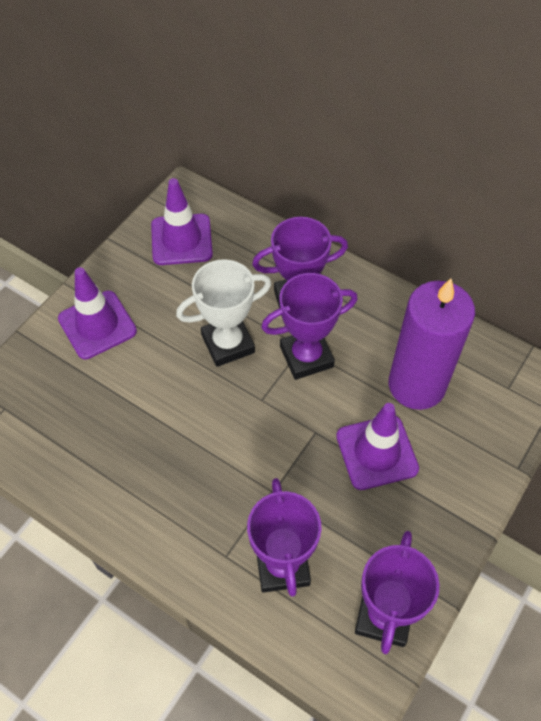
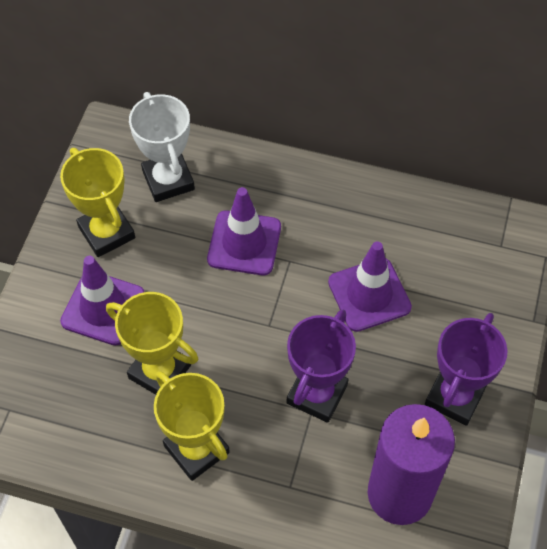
purple trophy: 4 -> 2
yellow trophy: 0 -> 3

